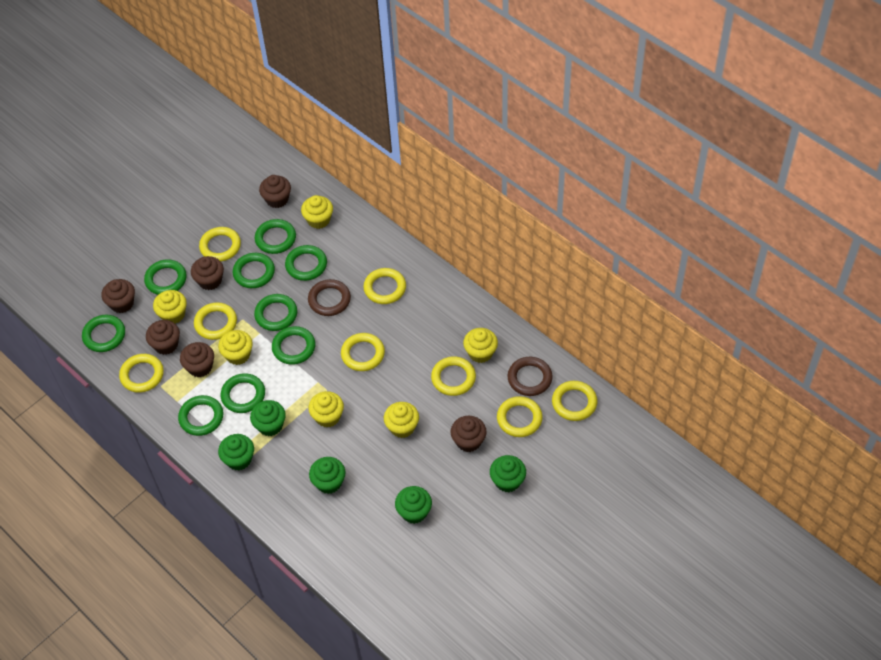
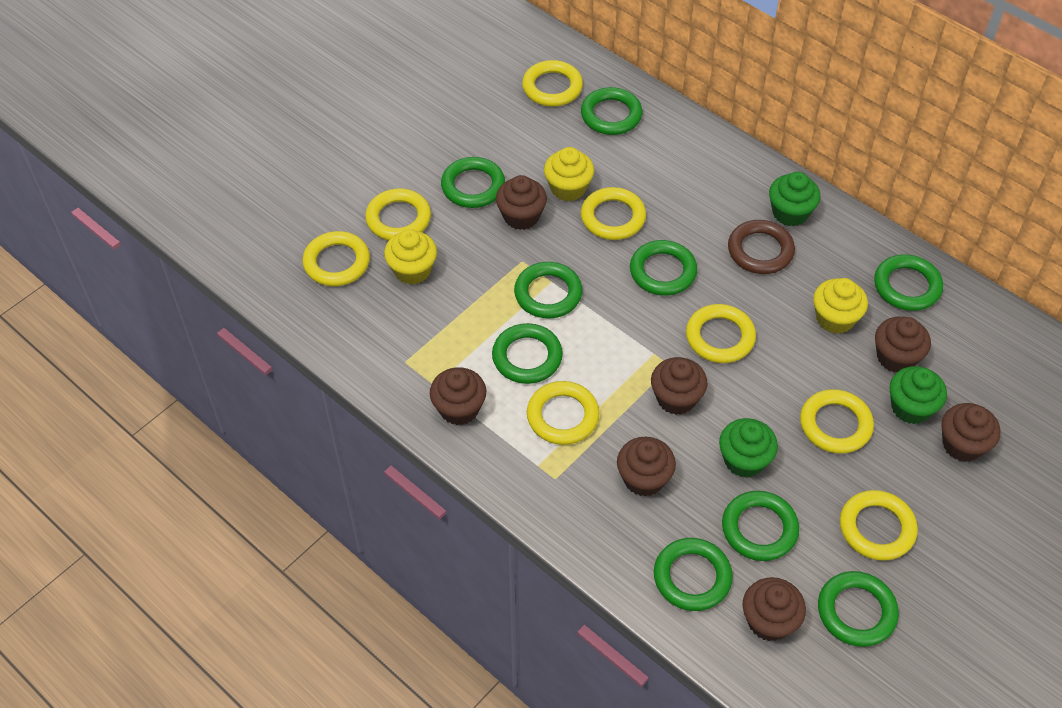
brown cupcake: 6 -> 7
brown ring: 2 -> 1
green cupcake: 5 -> 3
yellow cupcake: 6 -> 3

